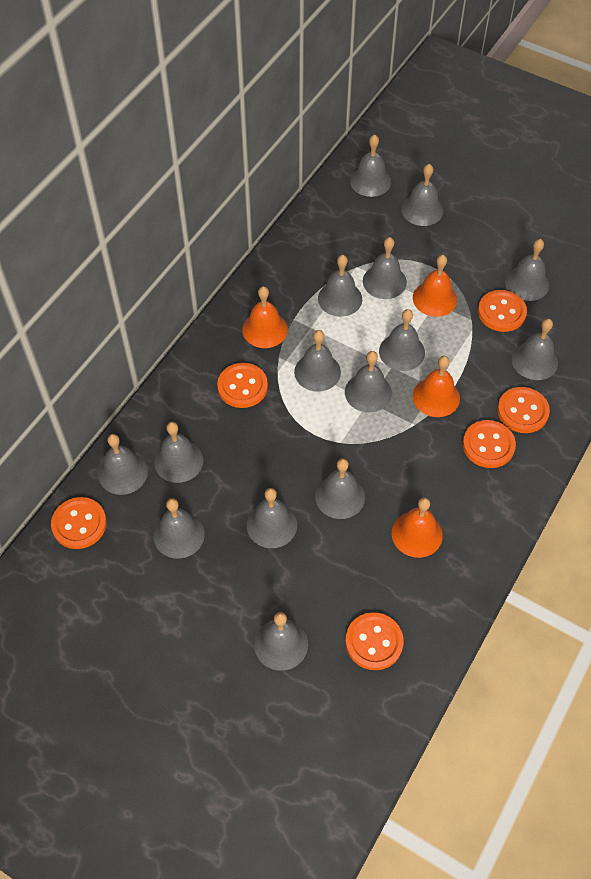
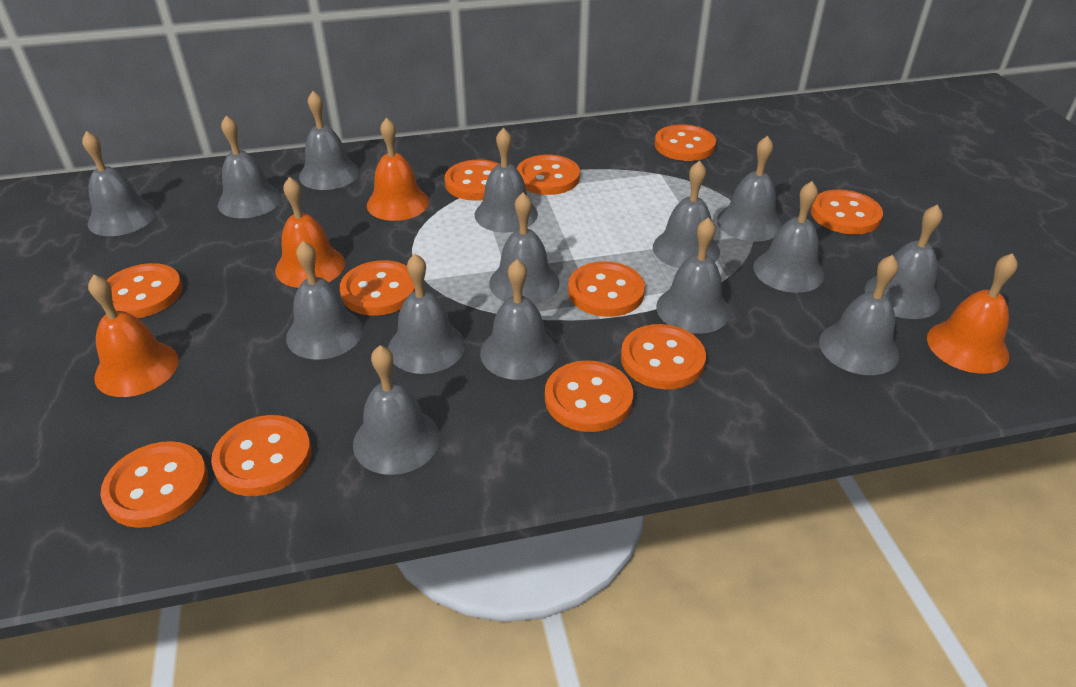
orange button: 6 -> 11

